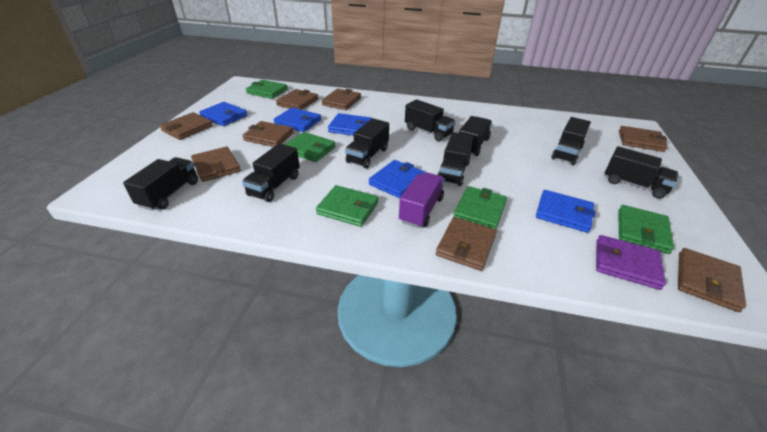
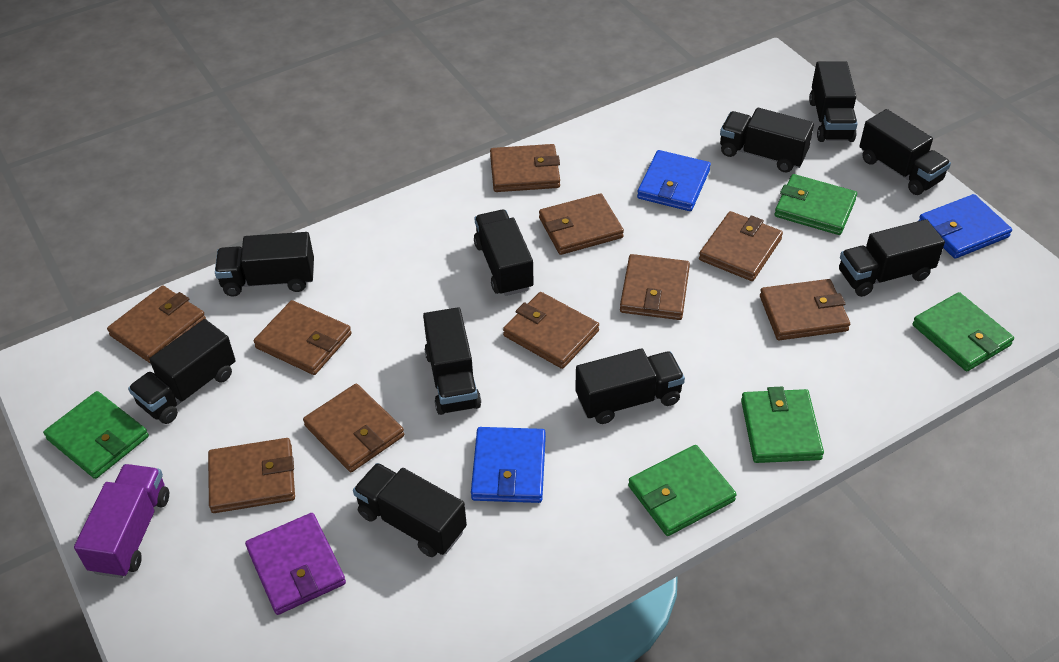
black truck: 8 -> 10
blue wallet: 5 -> 3
brown wallet: 8 -> 10

